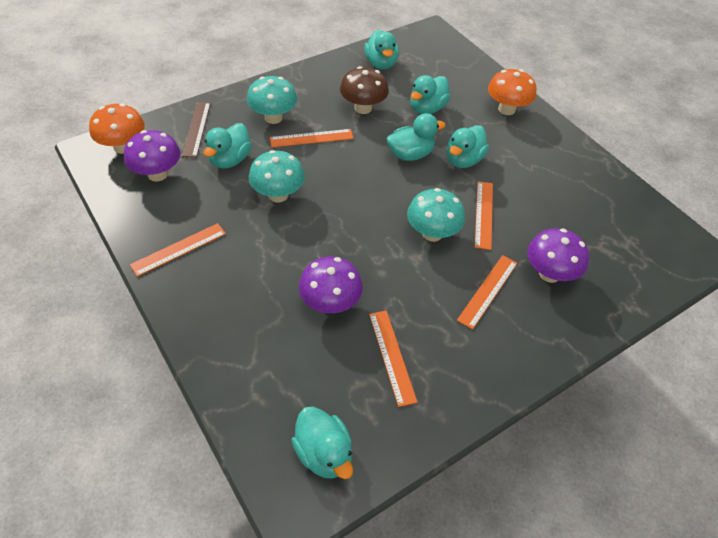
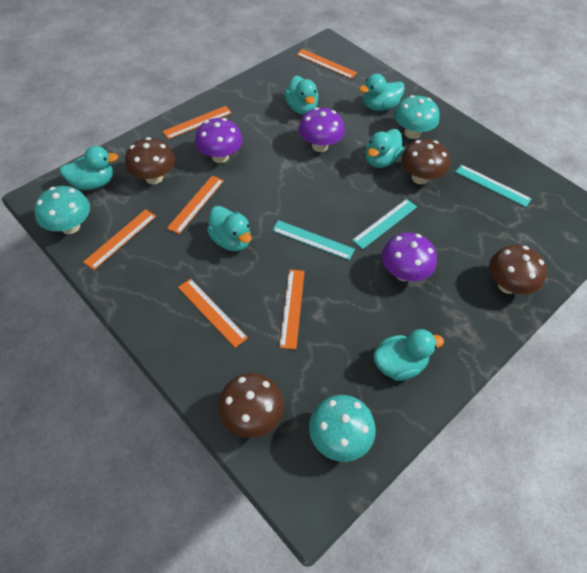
brown mushroom: 1 -> 4
brown ruler: 1 -> 0
orange mushroom: 2 -> 0
orange ruler: 5 -> 6
turquoise ruler: 0 -> 3

